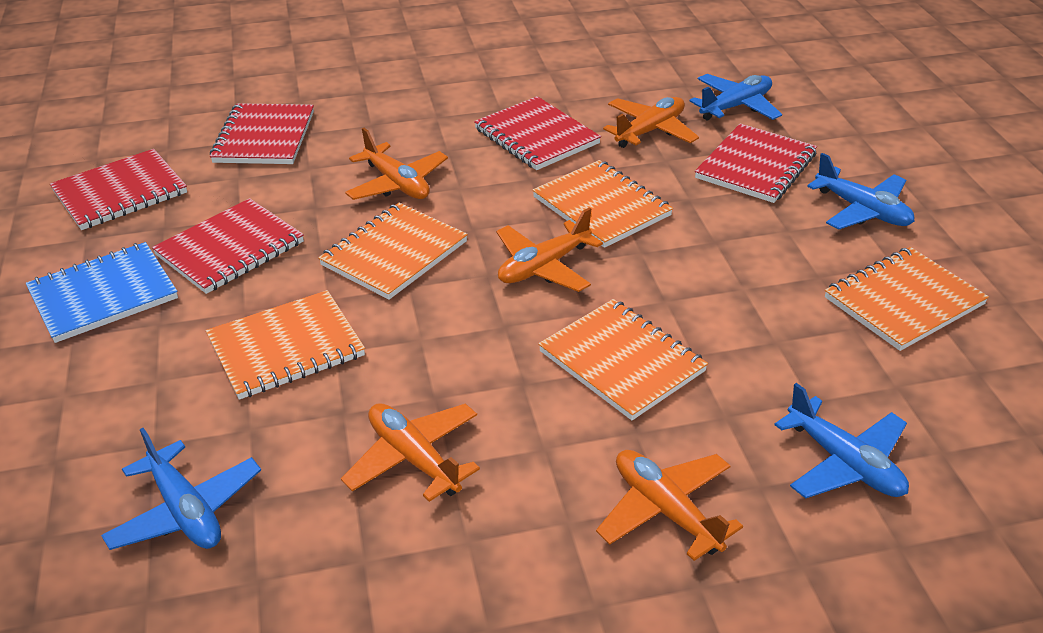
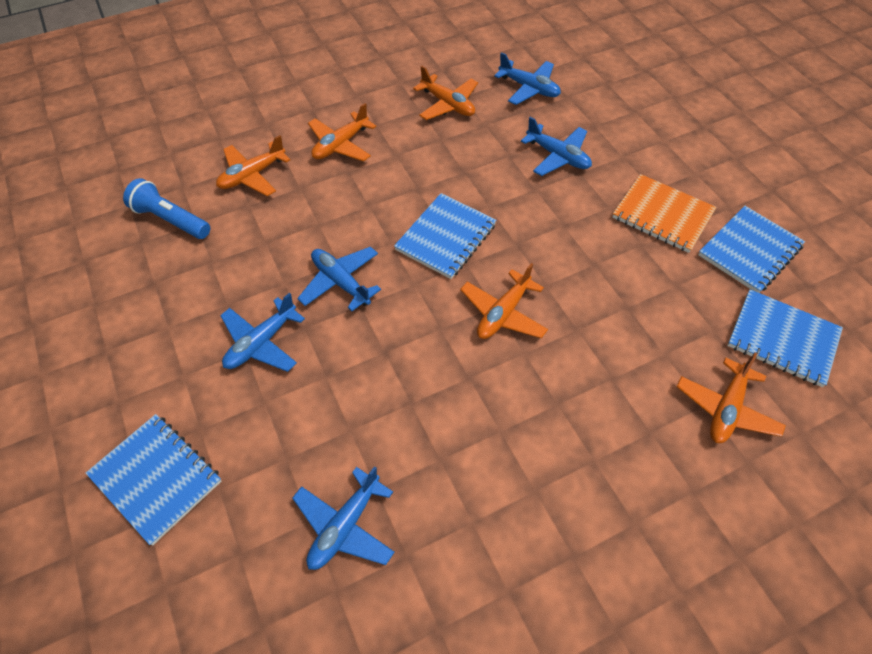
blue flashlight: 0 -> 1
blue notebook: 1 -> 4
blue plane: 4 -> 5
orange notebook: 5 -> 1
red notebook: 5 -> 0

